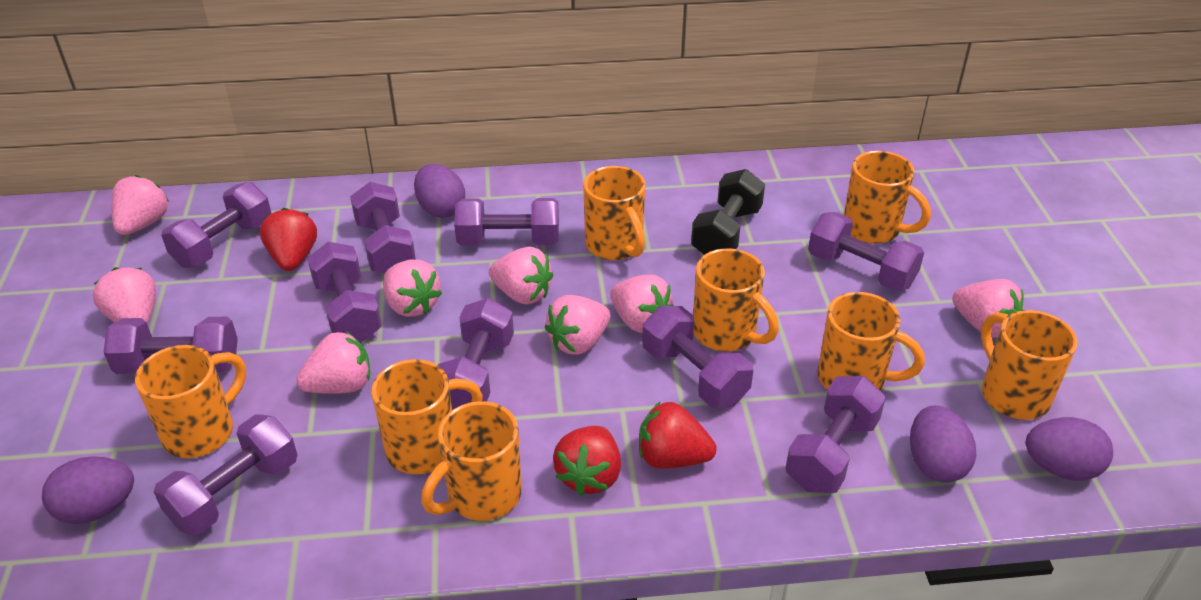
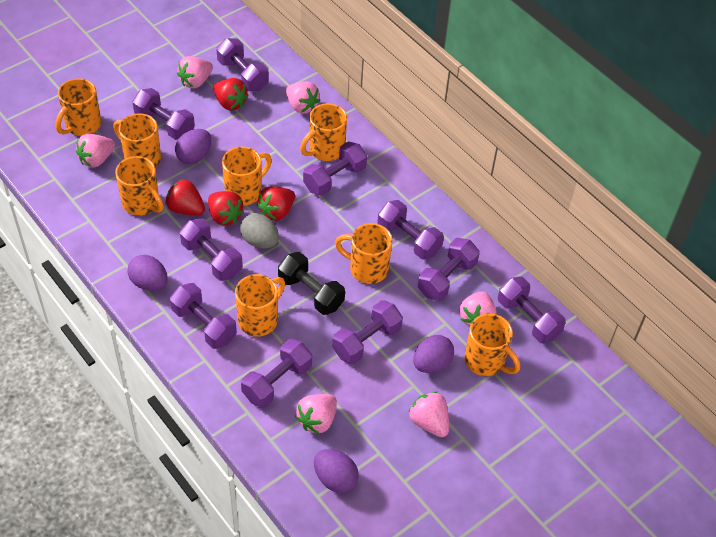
grey egg: 0 -> 1
pink strawberry: 8 -> 6
red strawberry: 3 -> 4

